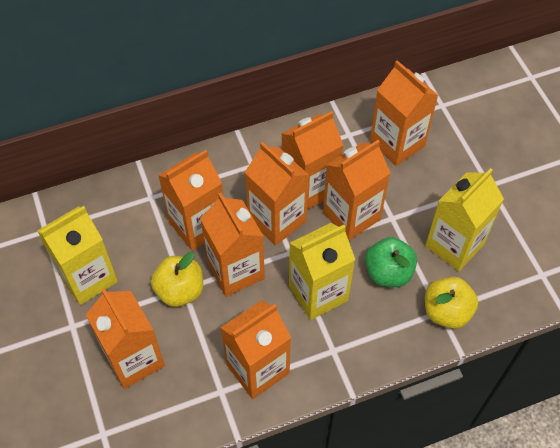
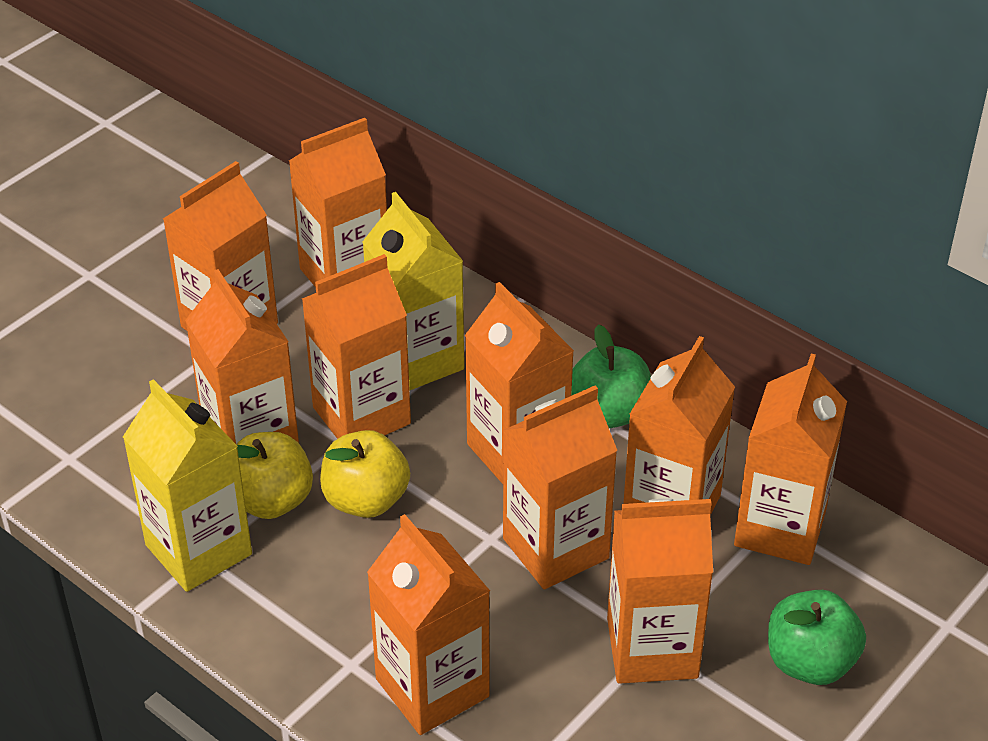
green apple: 1 -> 2
orange carton: 8 -> 10
yellow carton: 3 -> 2

